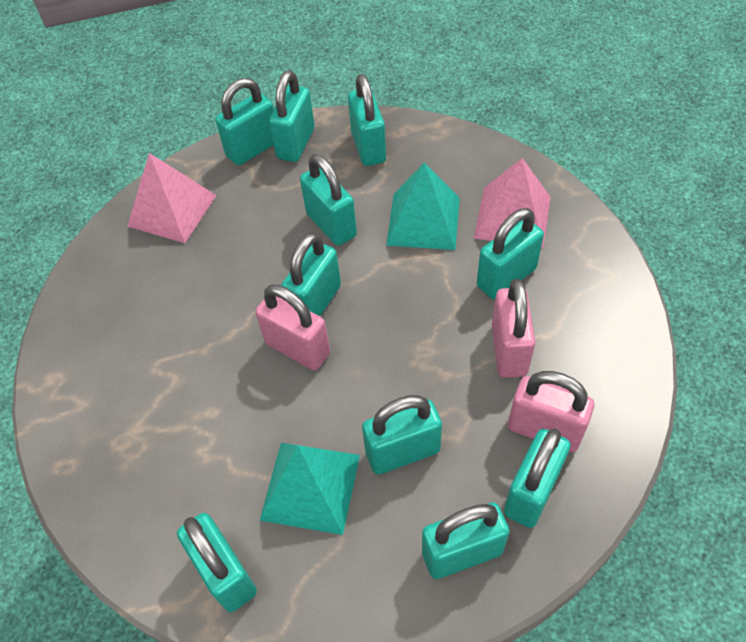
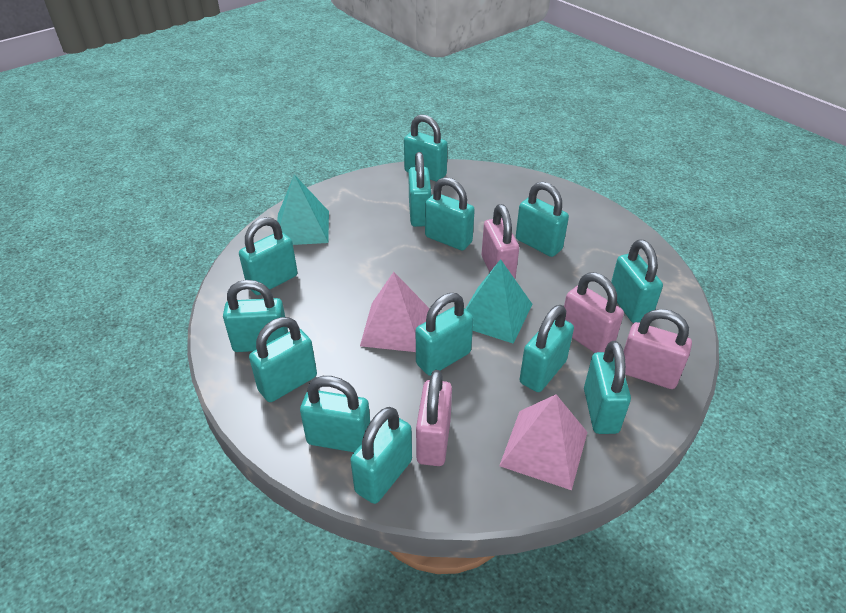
pink padlock: 3 -> 4
turquoise padlock: 10 -> 13

